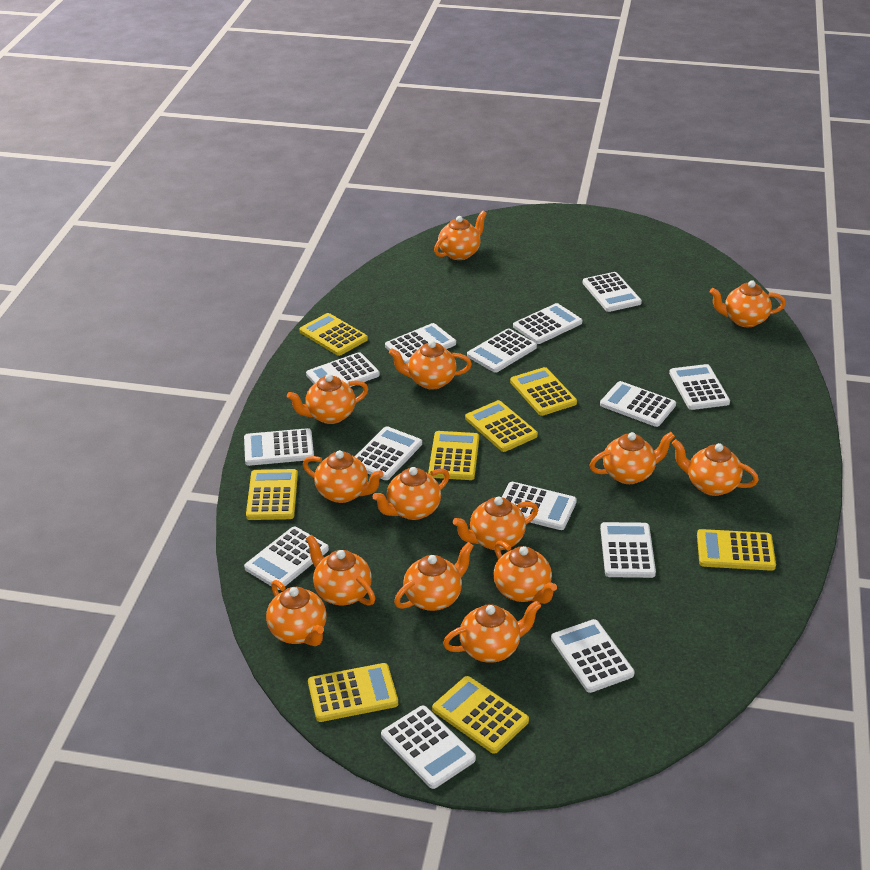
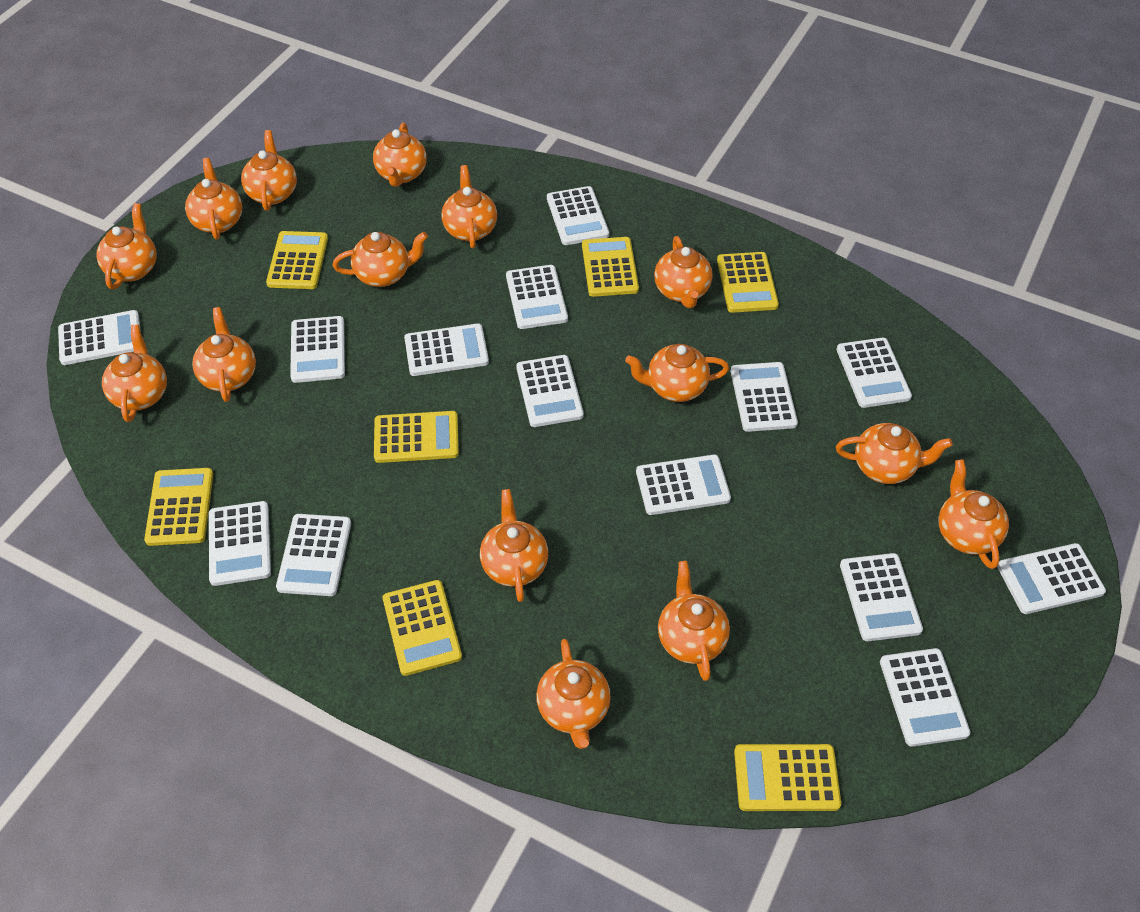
orange teapot: 14 -> 15
yellow calculator: 8 -> 7

